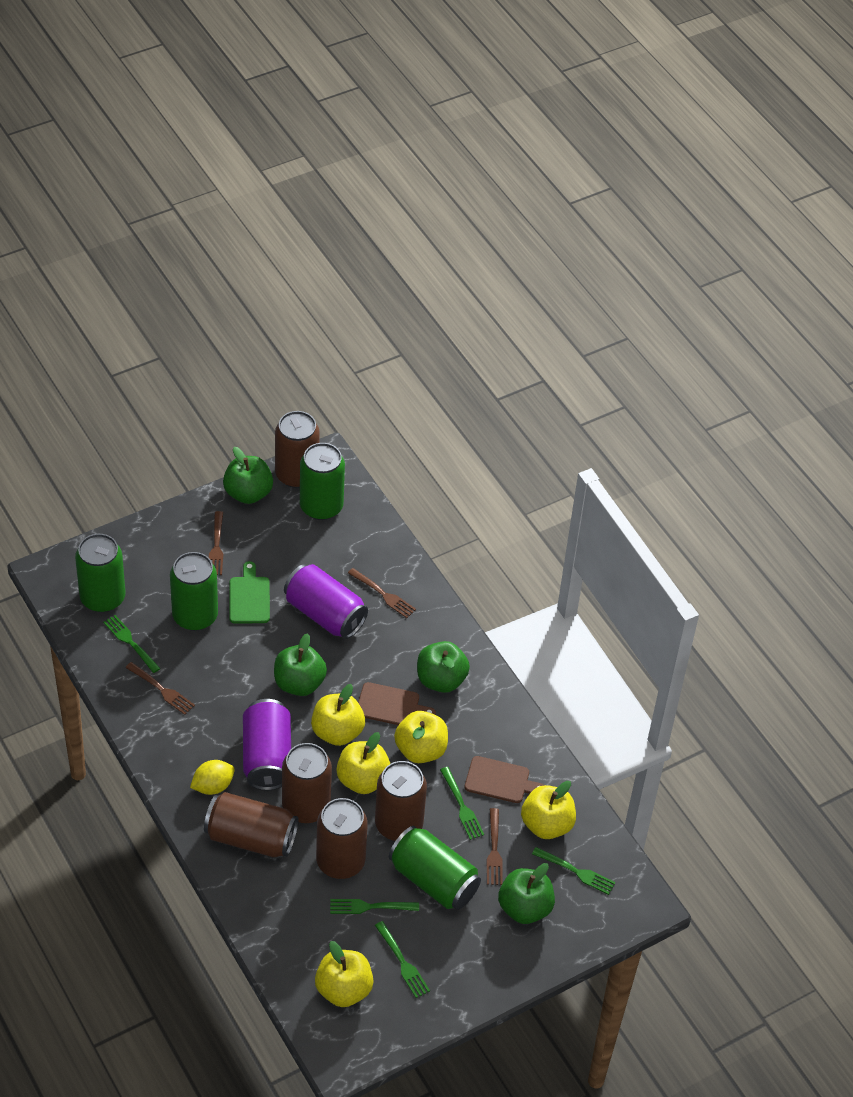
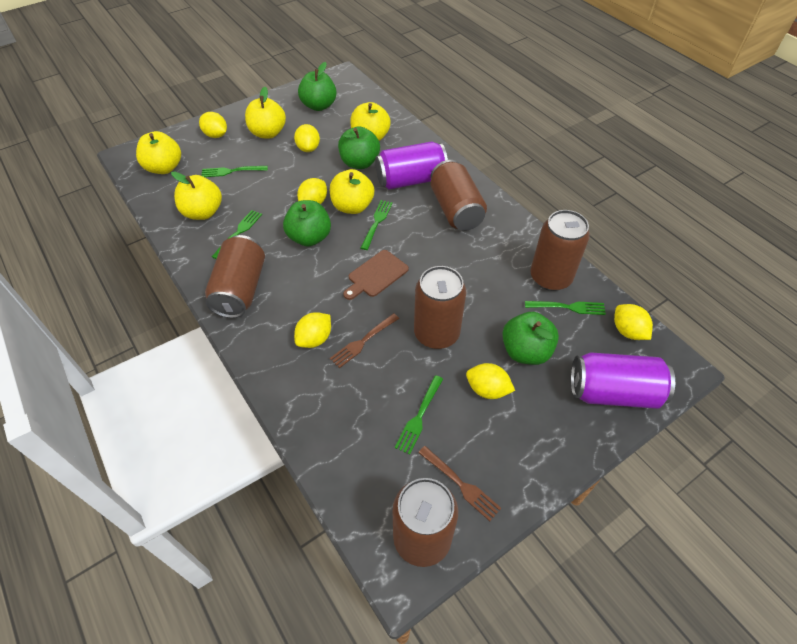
brown cutting board: 2 -> 1
brown fork: 4 -> 2
green can: 4 -> 0
green cutting board: 1 -> 0
yellow lemon: 1 -> 6

